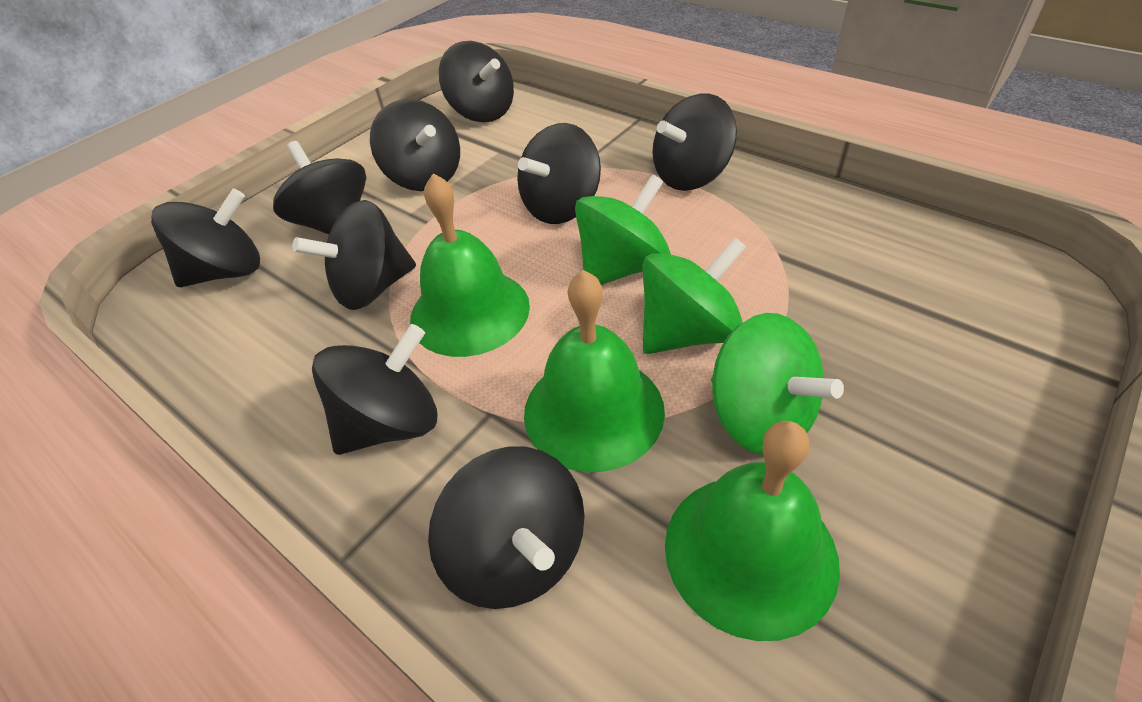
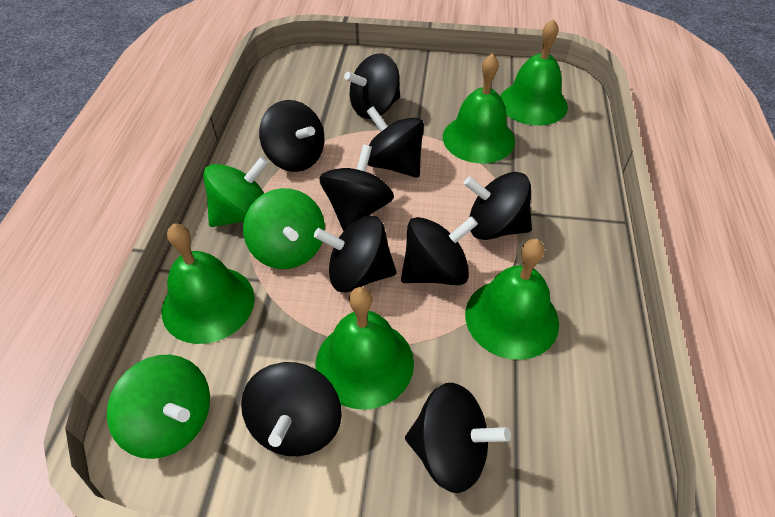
green bell: 3 -> 5

